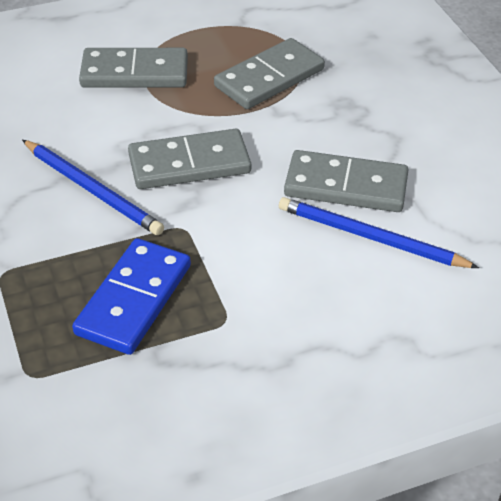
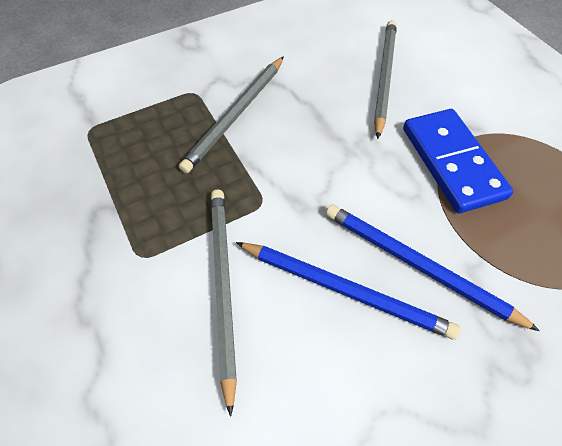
grey domino: 4 -> 0
grey pencil: 0 -> 3

